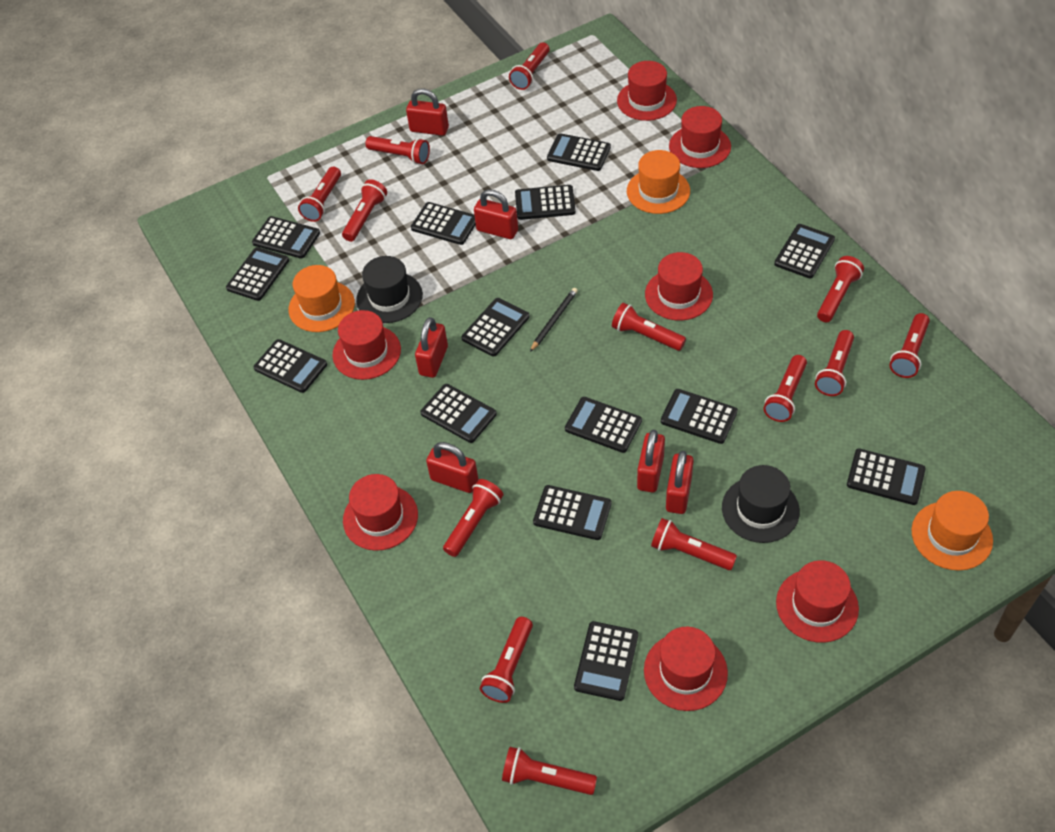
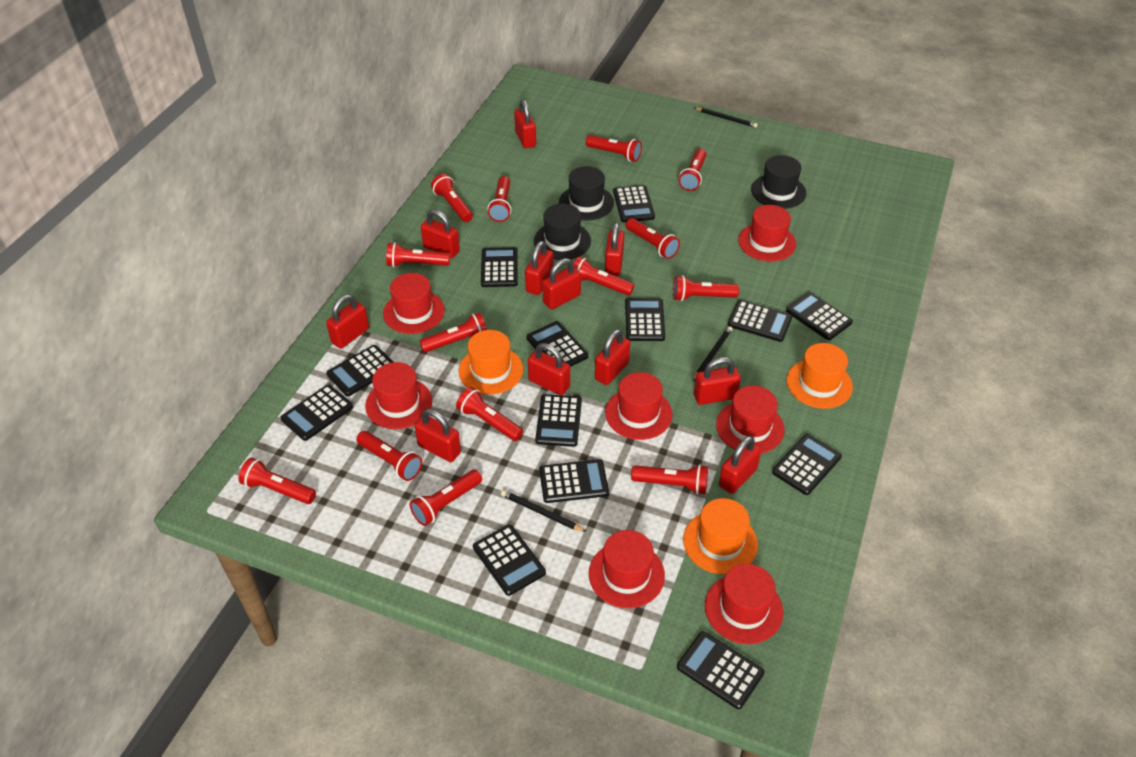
black calculator: 14 -> 13
black hat: 2 -> 3
black pencil: 1 -> 3
red flashlight: 13 -> 14
red padlock: 6 -> 11

